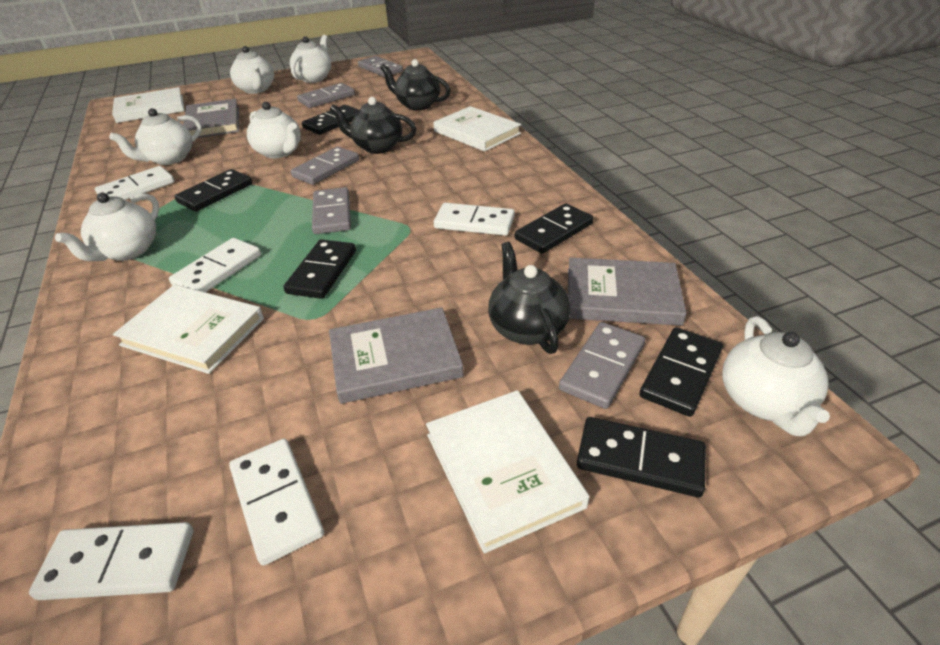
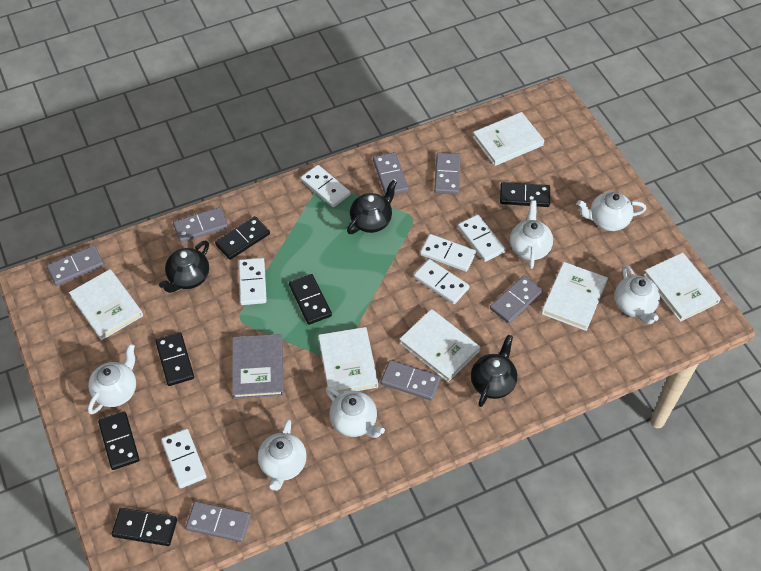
grey book: 3 -> 1
grey domino: 5 -> 7
white book: 4 -> 6
white domino: 5 -> 6

